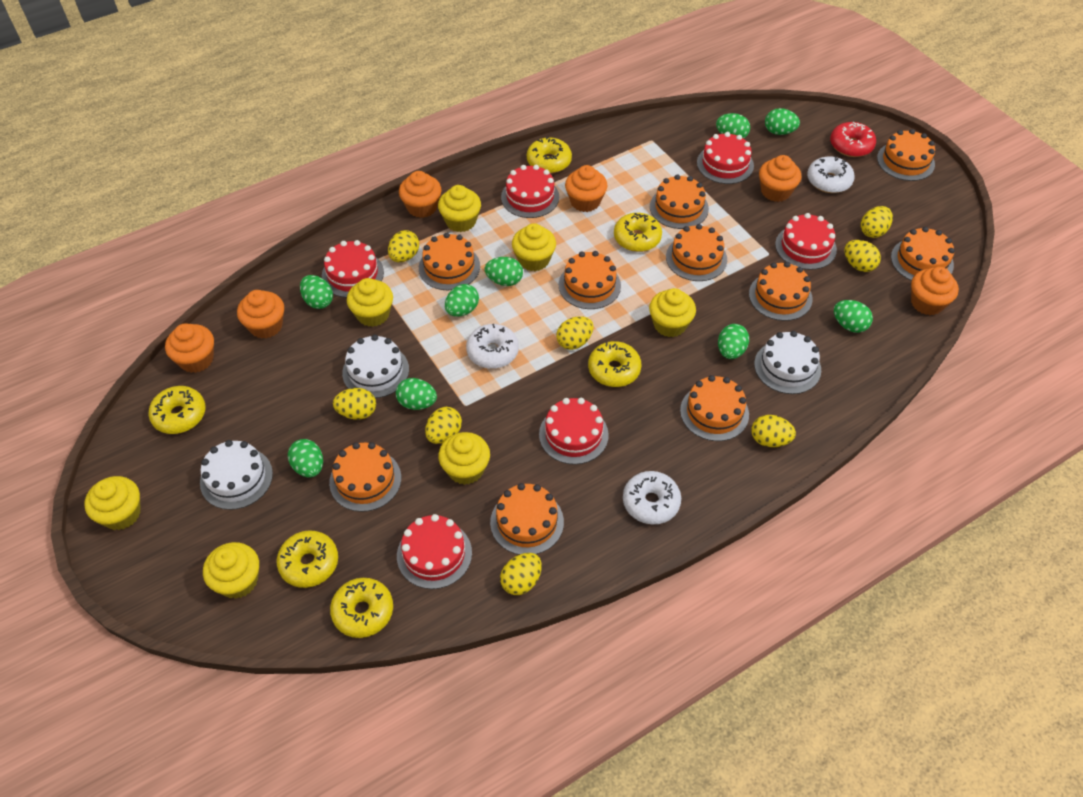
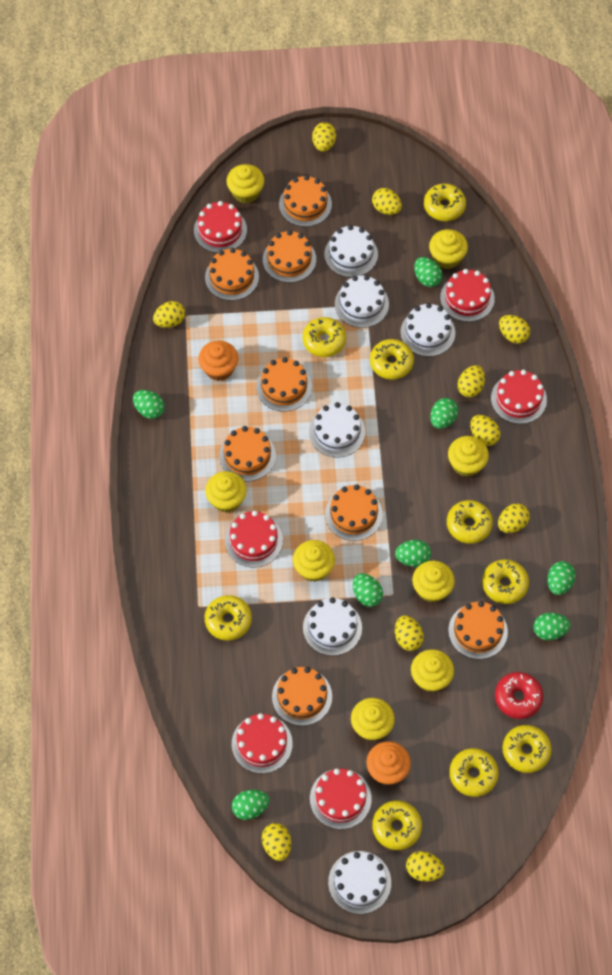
green egg: 9 -> 8
orange cake: 10 -> 8
orange cupcake: 6 -> 2
white cake: 3 -> 6
white donut: 3 -> 0
yellow cupcake: 7 -> 8
yellow donut: 6 -> 9
yellow egg: 8 -> 10

